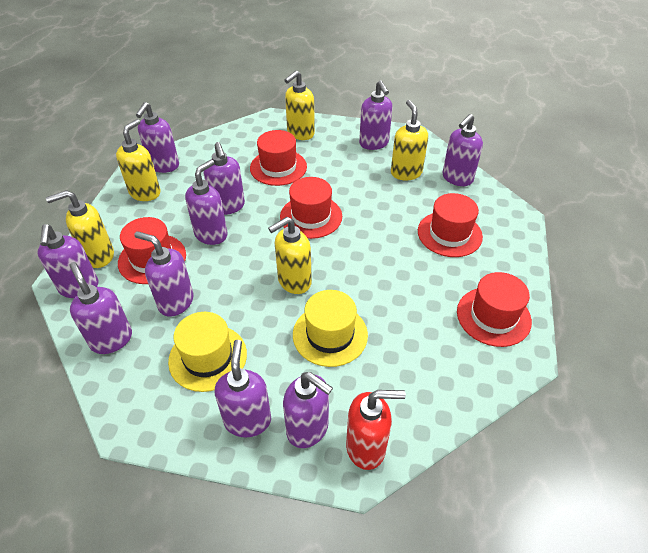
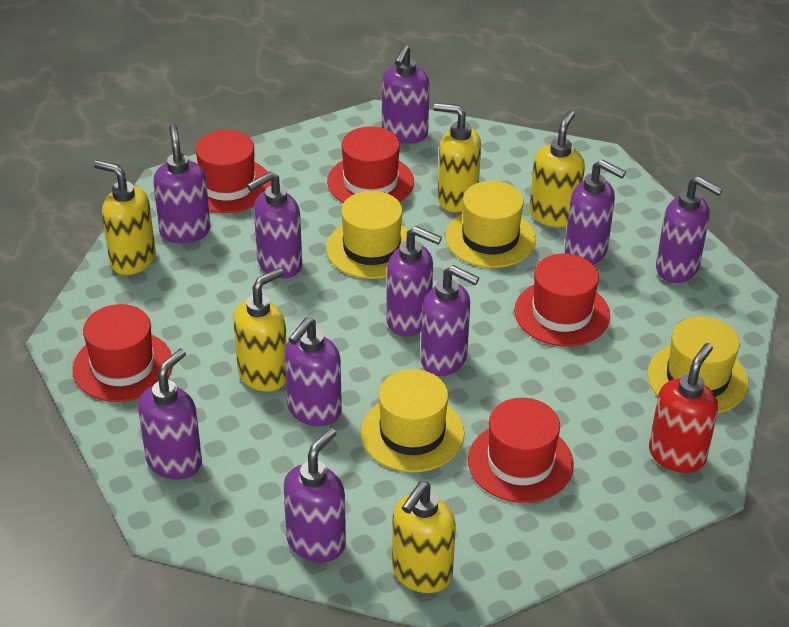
yellow hat: 2 -> 4

